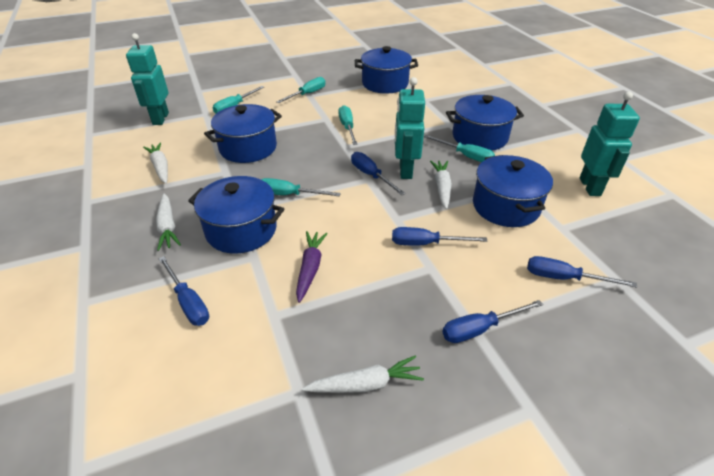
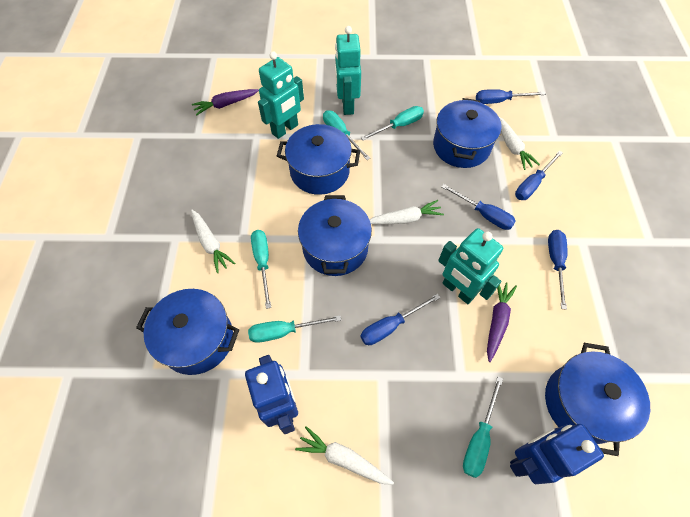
blue robot: 0 -> 2
purple carrot: 1 -> 2

